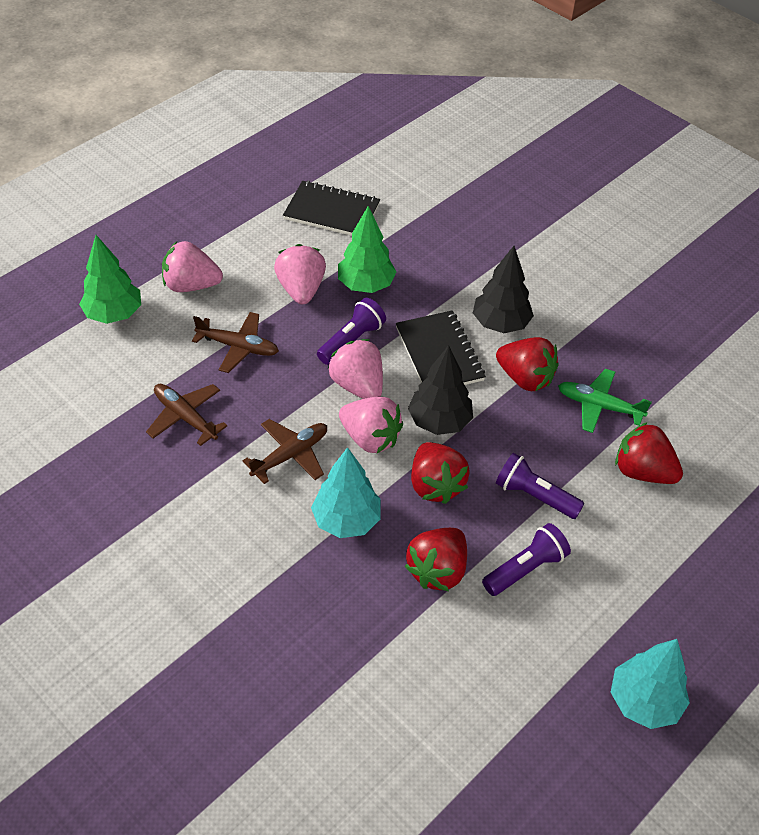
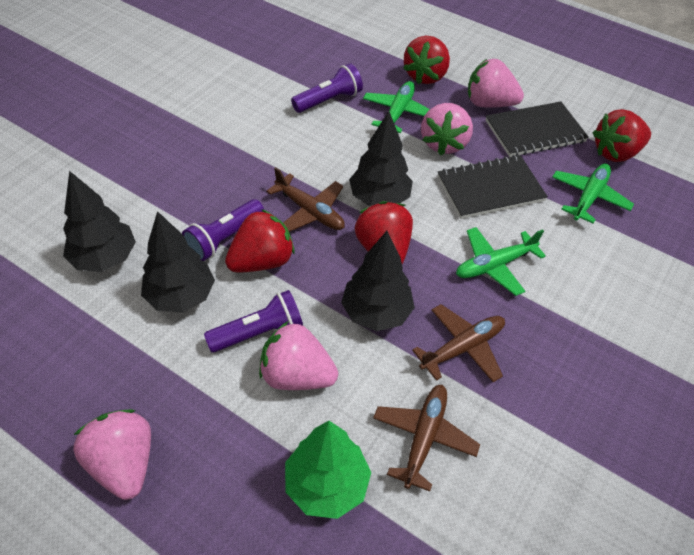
black tree: 2 -> 4
green plane: 1 -> 3
green tree: 2 -> 1
turquoise tree: 2 -> 0

